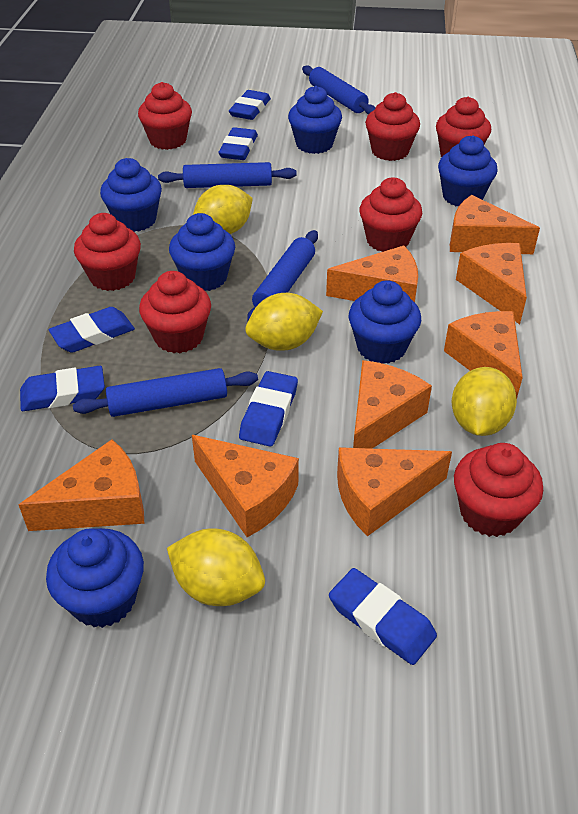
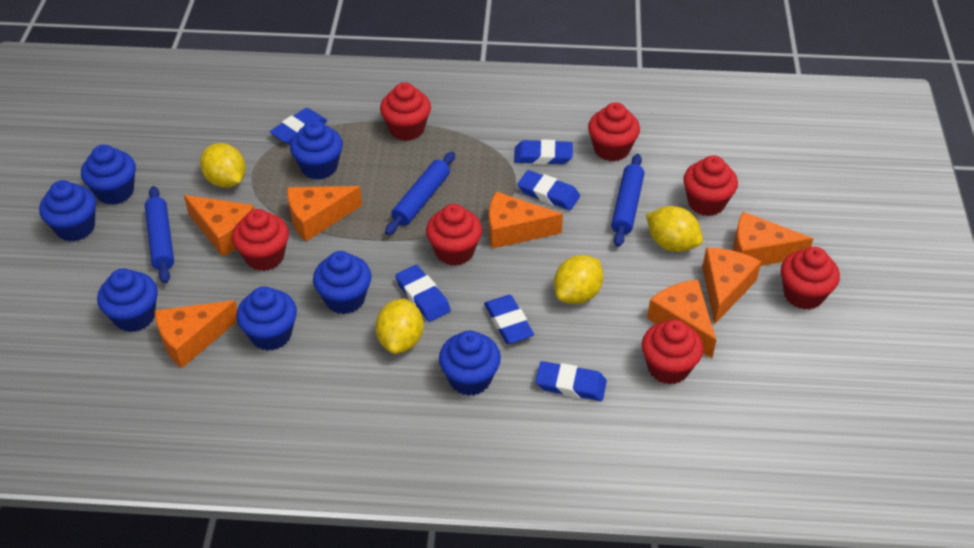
blue cupcake: 6 -> 7
blue rolling pin: 4 -> 3
orange cheese: 8 -> 7

